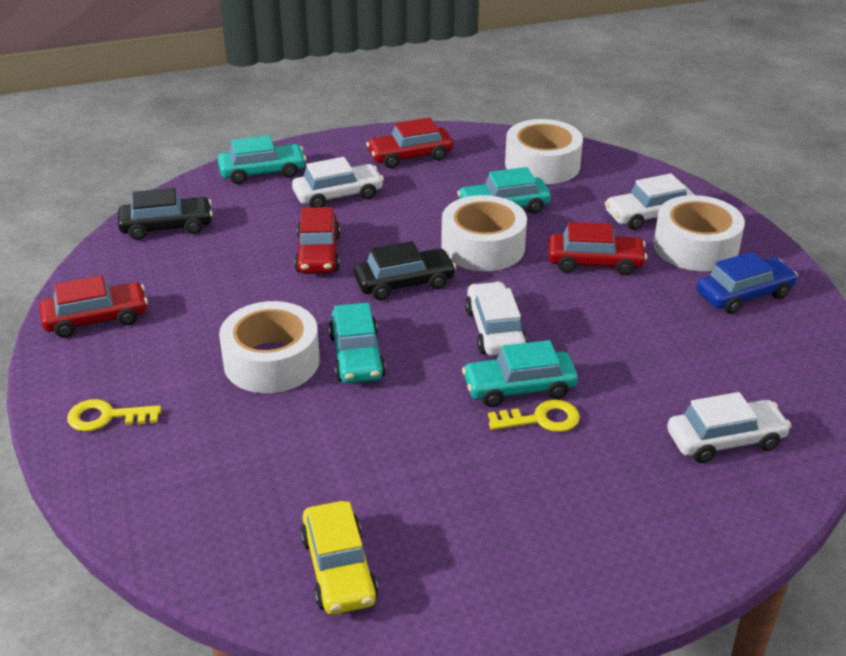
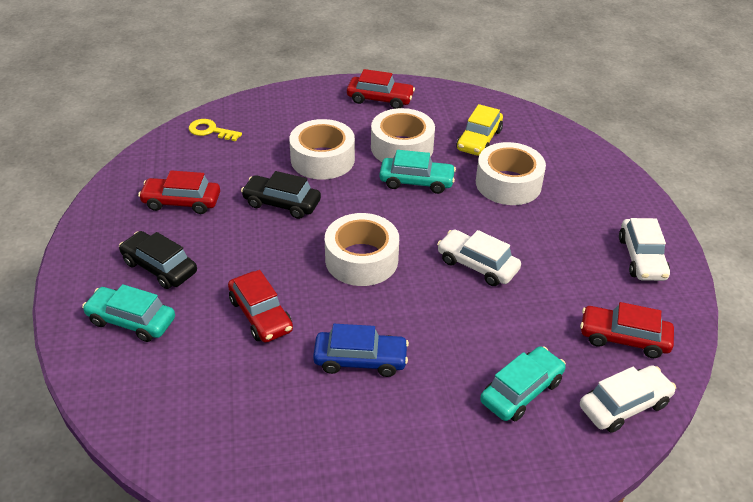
turquoise car: 4 -> 3
white car: 4 -> 3
yellow key: 2 -> 1

